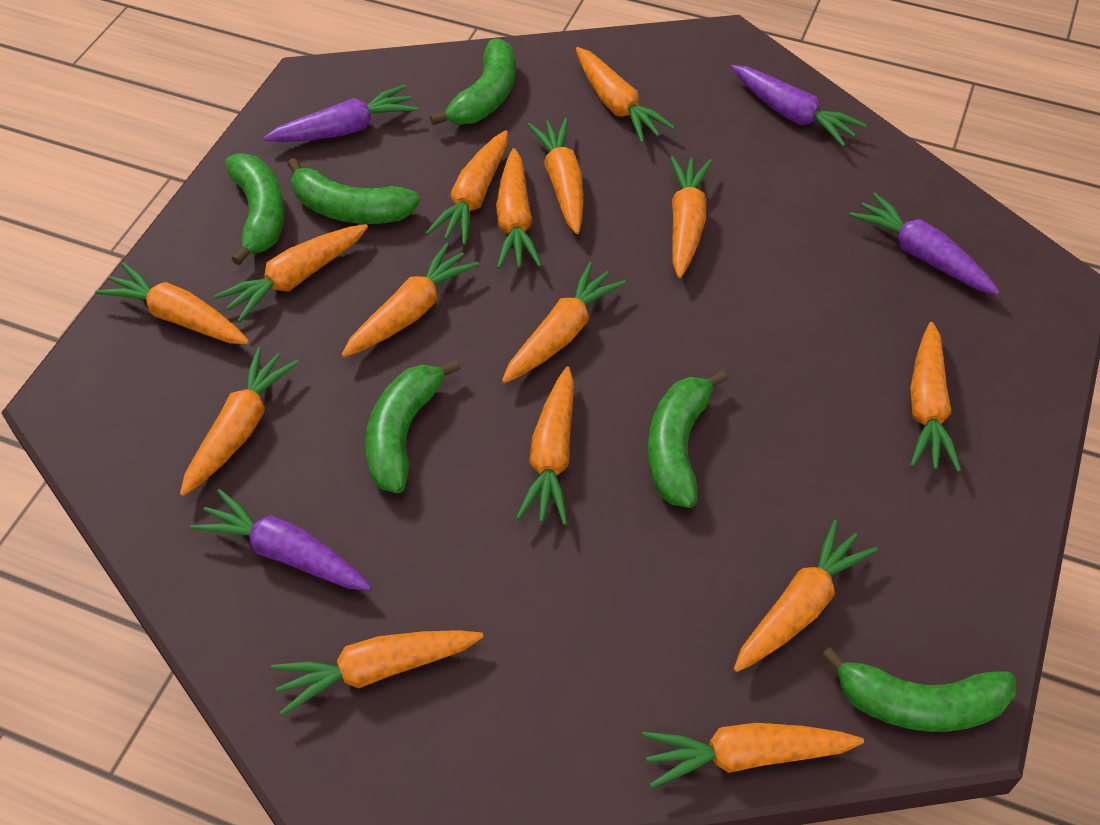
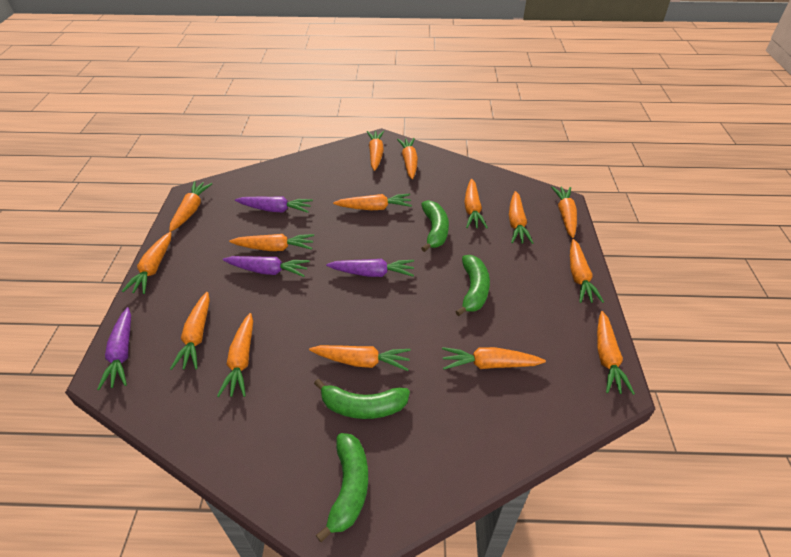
green banana: 6 -> 4

